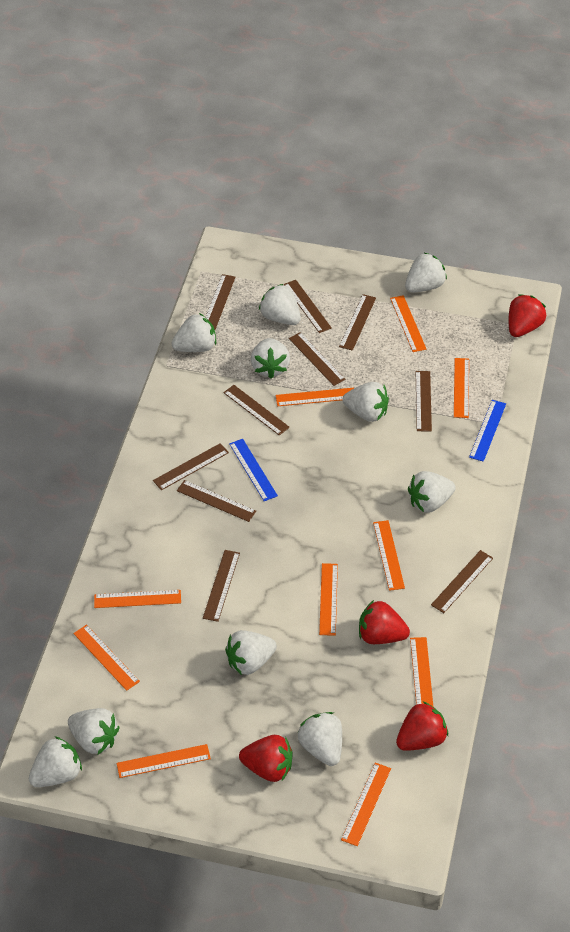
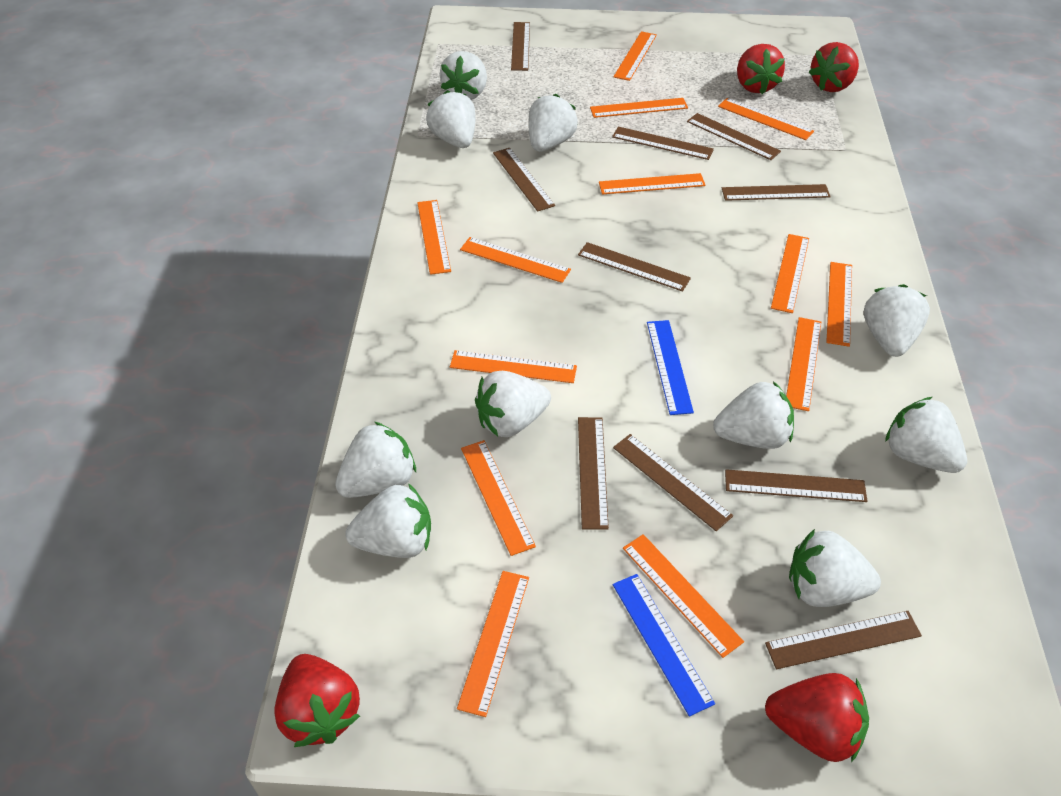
orange ruler: 10 -> 13

